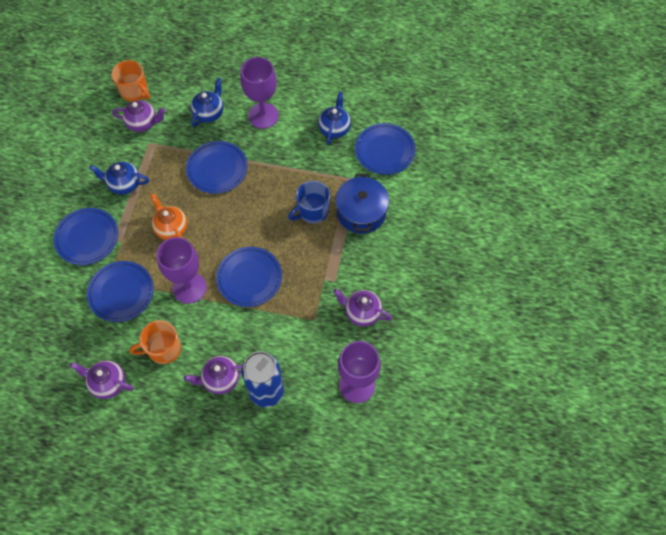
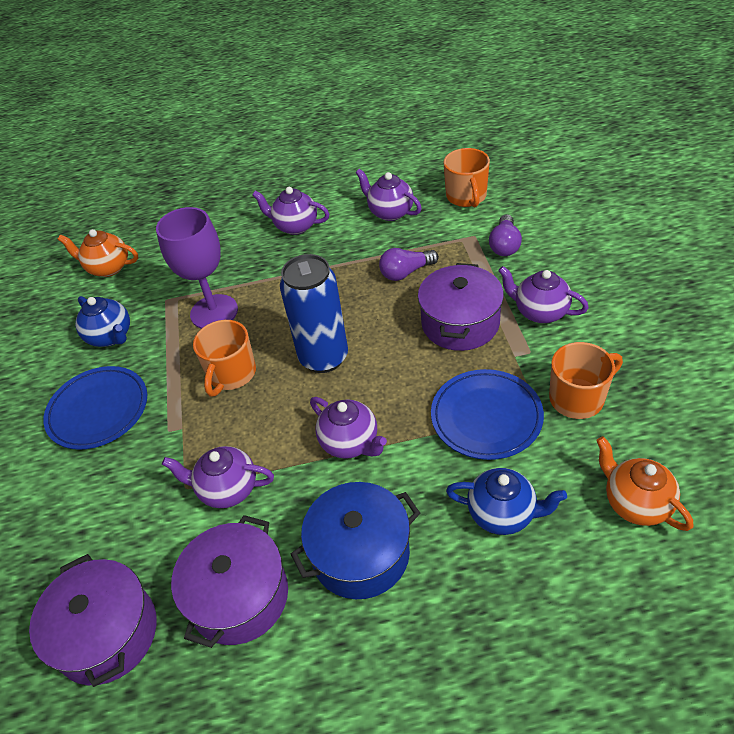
blue mug: 1 -> 0
blue plate: 5 -> 2
blue teapot: 3 -> 2
orange mug: 2 -> 3
orange teapot: 1 -> 2
purple goblet: 3 -> 1
purple light bulb: 0 -> 2
purple pot: 0 -> 3
purple teapot: 4 -> 5

